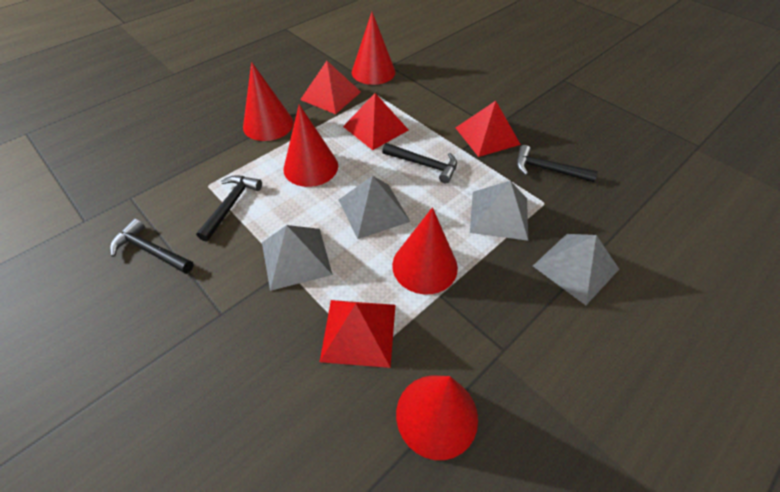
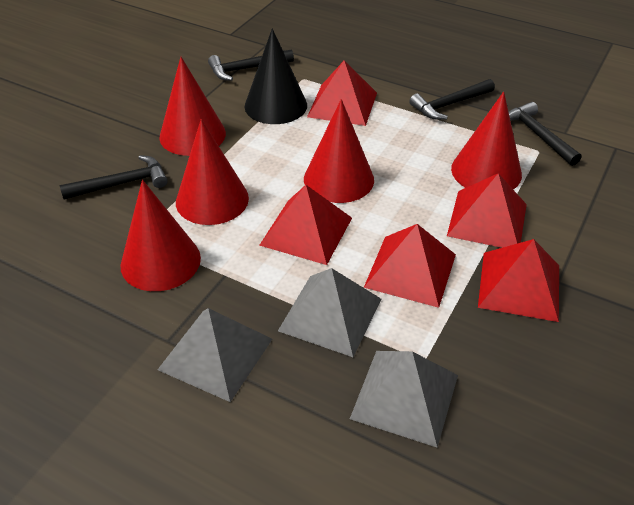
black cone: 0 -> 1
grey pyramid: 4 -> 3
red pyramid: 4 -> 5

